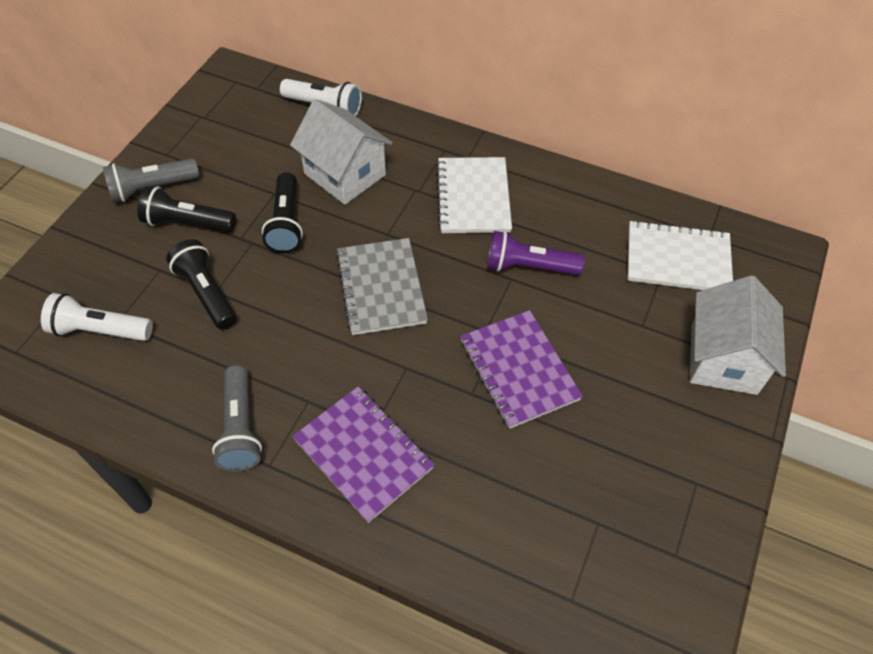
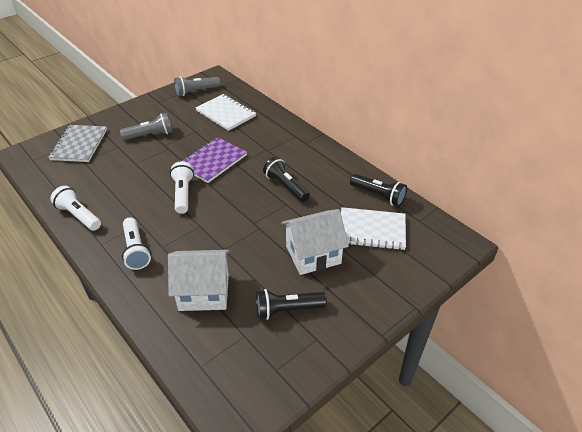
purple flashlight: 1 -> 0
purple notebook: 2 -> 1
white flashlight: 2 -> 3

